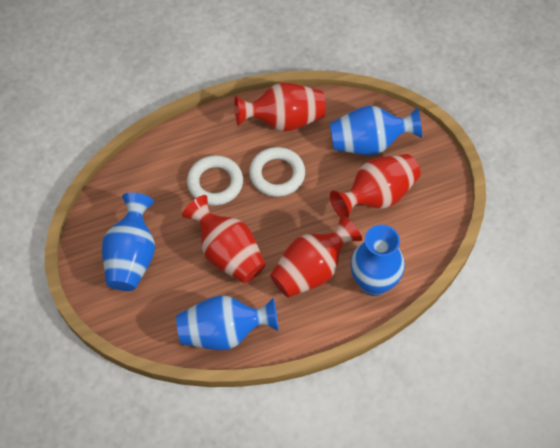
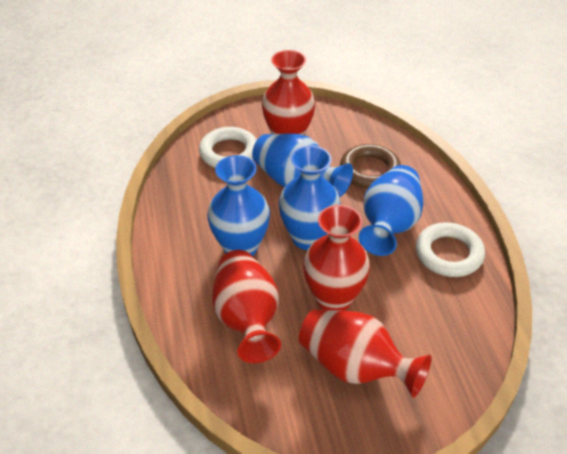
brown ring: 0 -> 1

